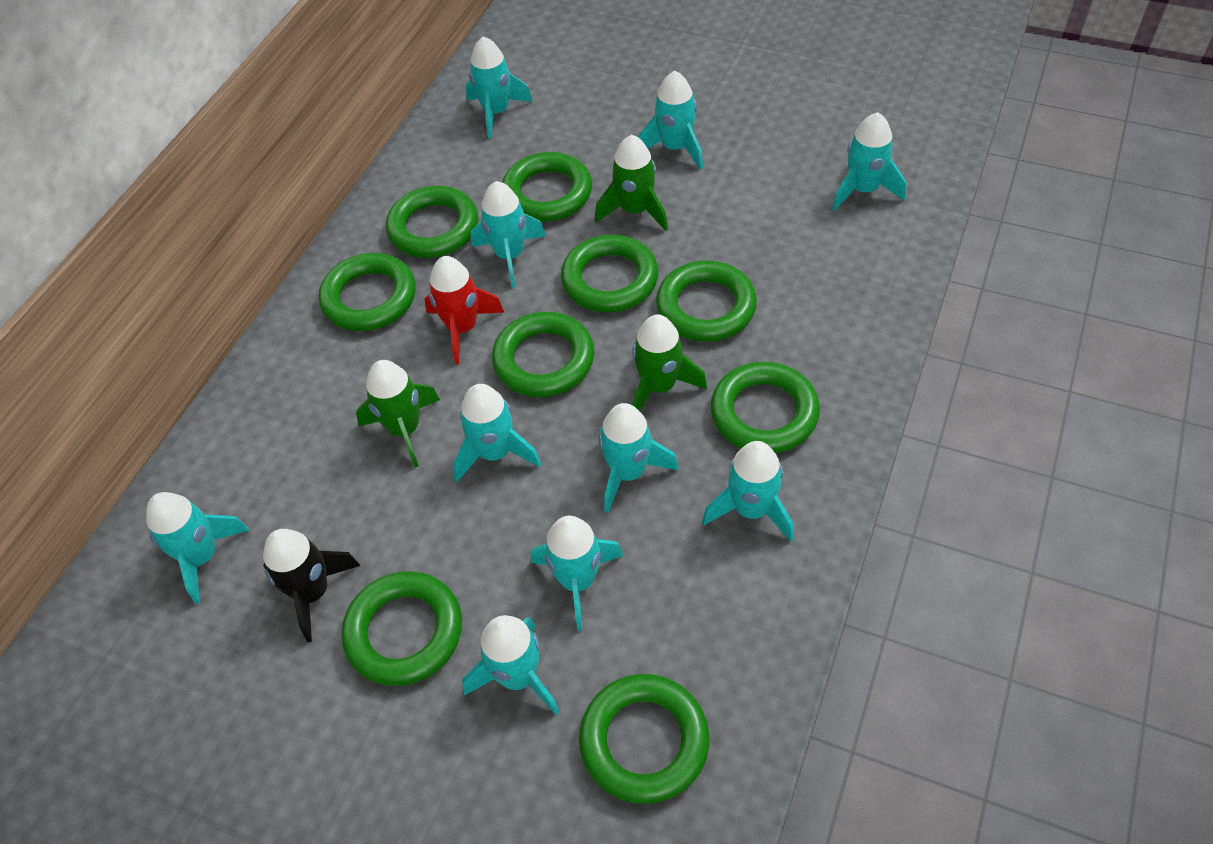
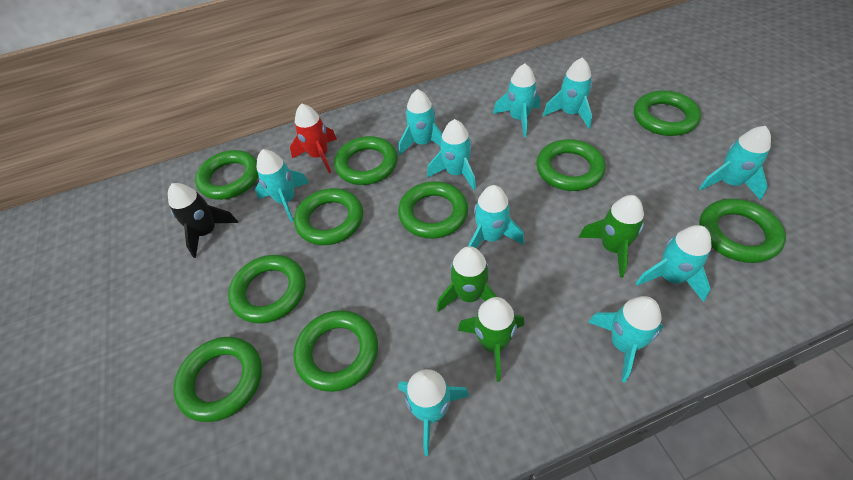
green ring: 9 -> 10

